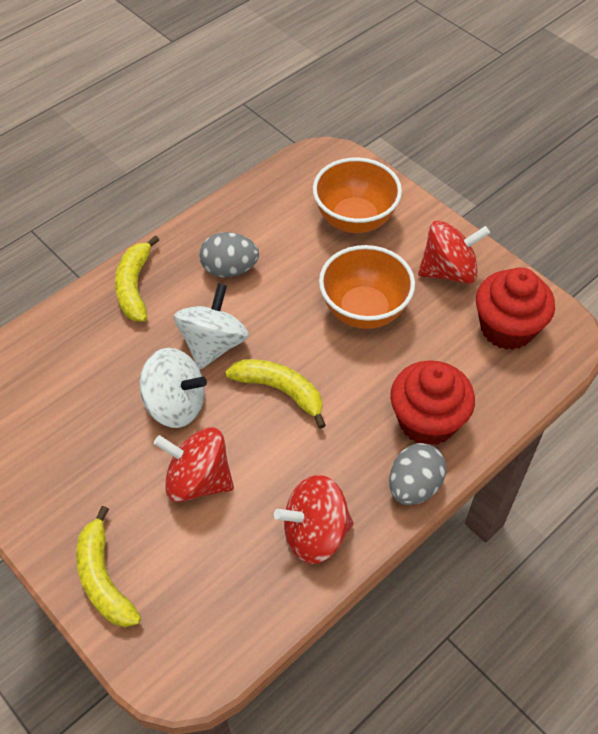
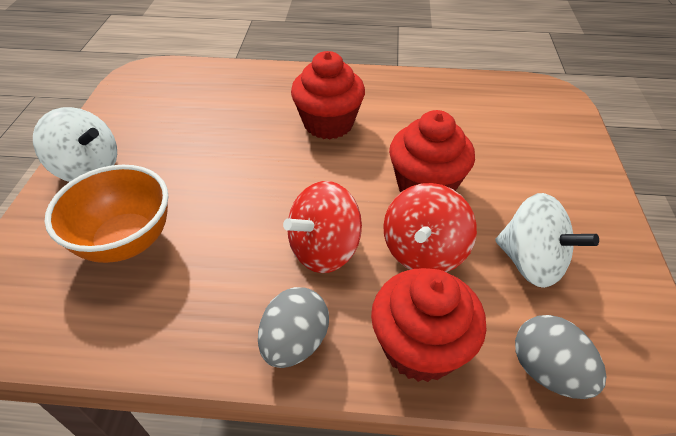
orange bowl: 2 -> 1
red cupcake: 2 -> 3
red spinning top: 3 -> 2
yellow banana: 3 -> 0

